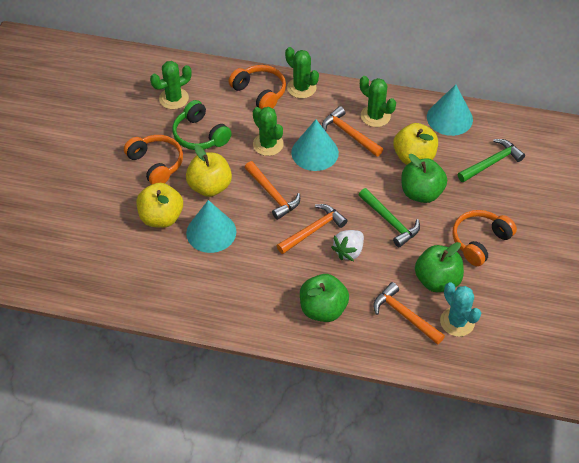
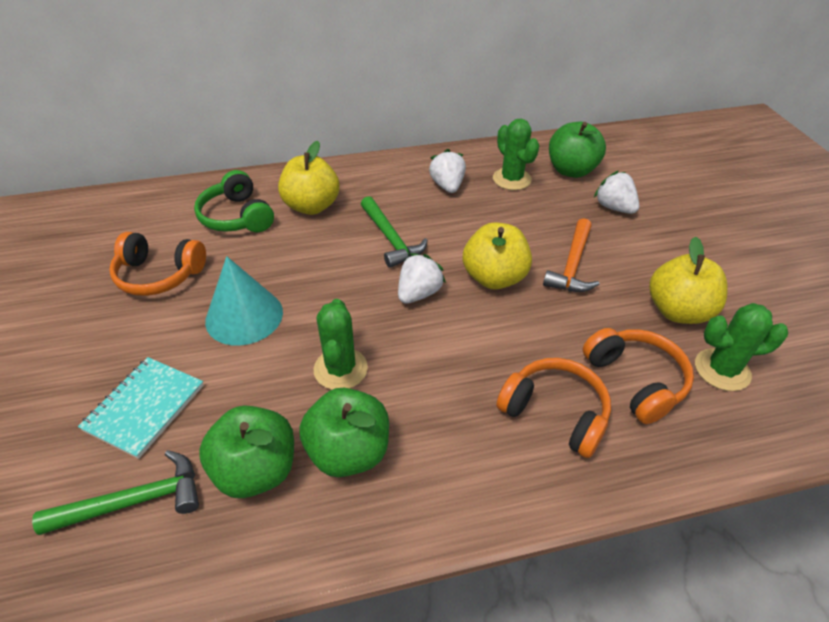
green cactus: 4 -> 3
orange hammer: 4 -> 1
turquoise cactus: 1 -> 0
turquoise cone: 3 -> 1
turquoise notebook: 0 -> 1
white strawberry: 1 -> 3

